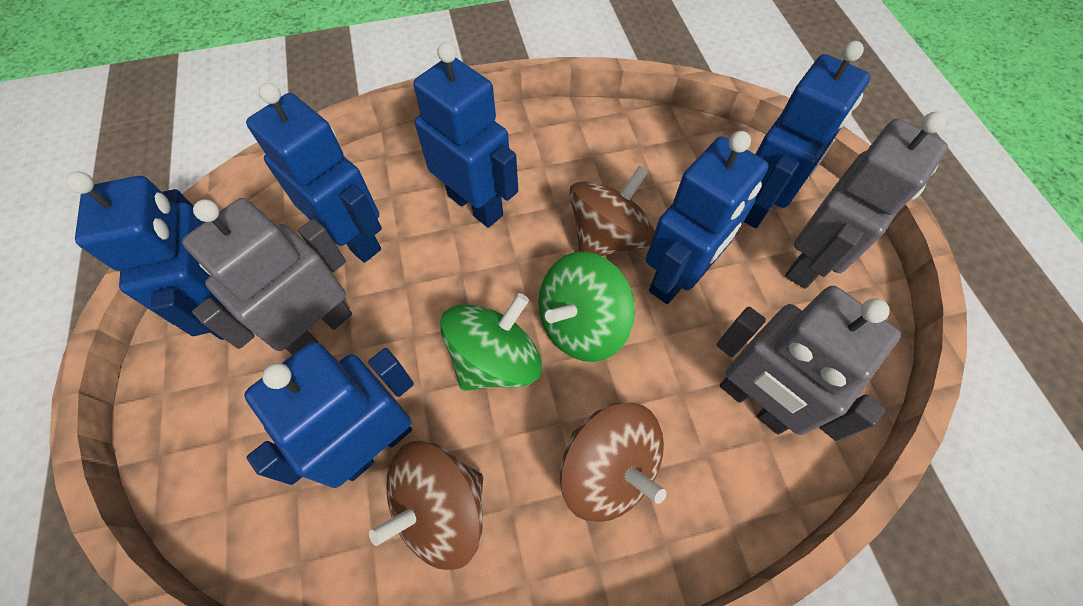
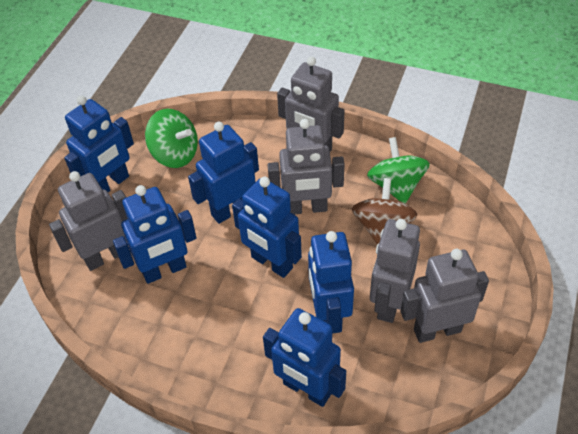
brown spinning top: 3 -> 1
grey robot: 3 -> 5

